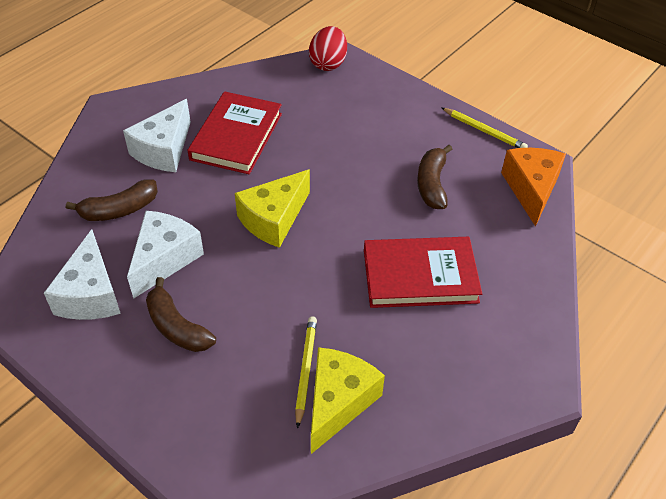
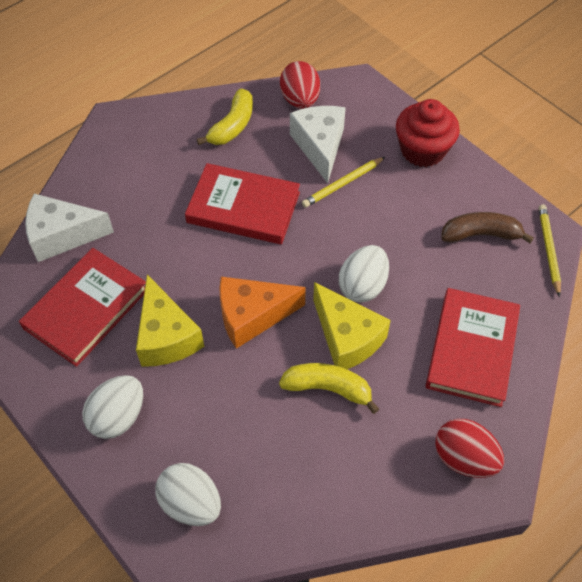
brown banana: 3 -> 1
red book: 2 -> 3
red cupcake: 0 -> 1
red egg: 1 -> 2
white cheese: 3 -> 2
white egg: 0 -> 3
yellow banana: 0 -> 2

